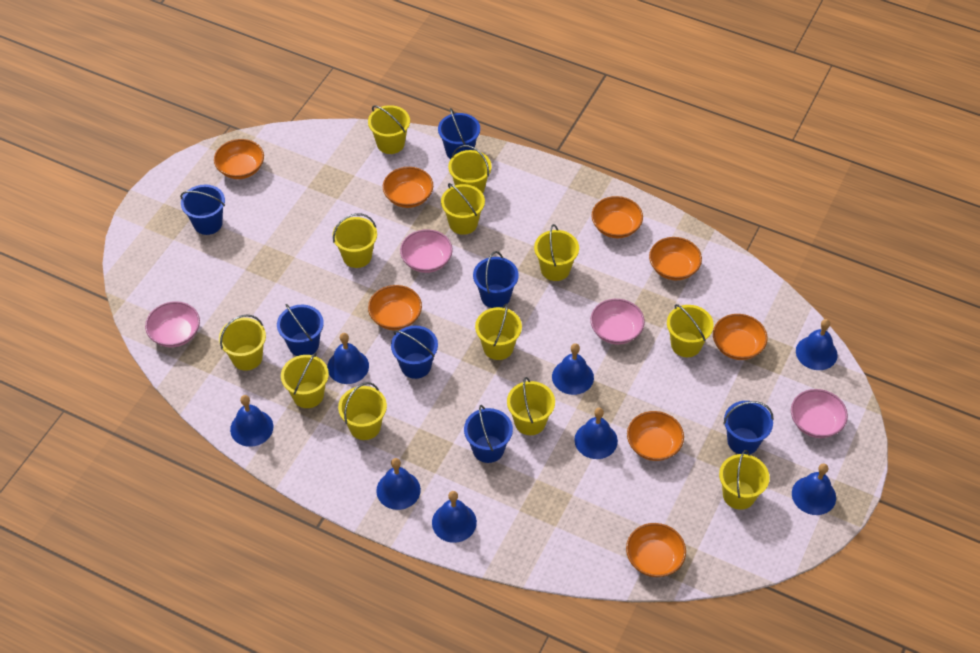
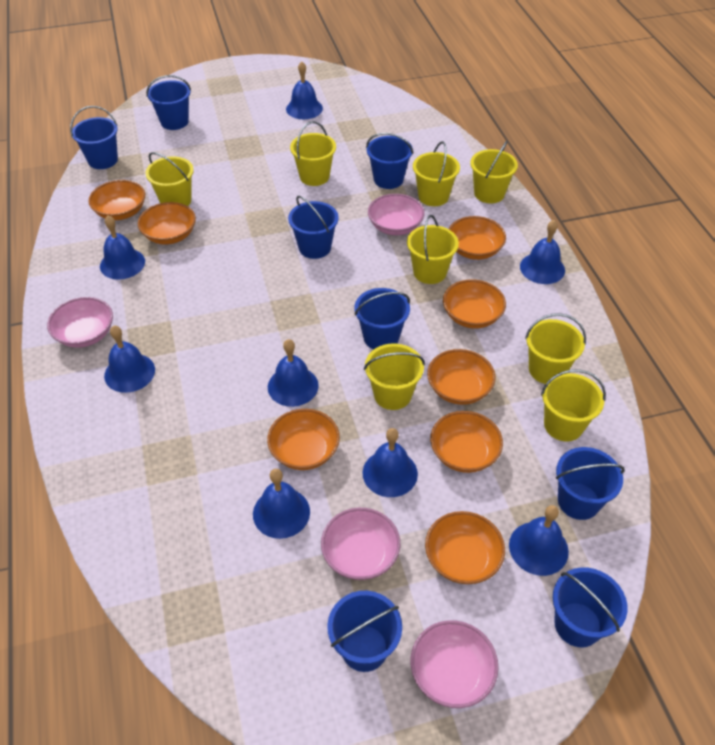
blue bucket: 7 -> 8
yellow bucket: 12 -> 8

